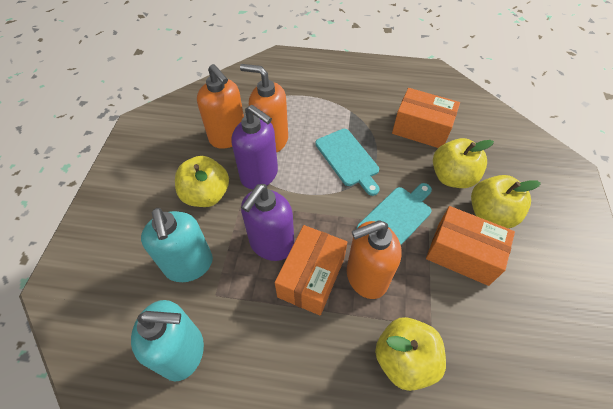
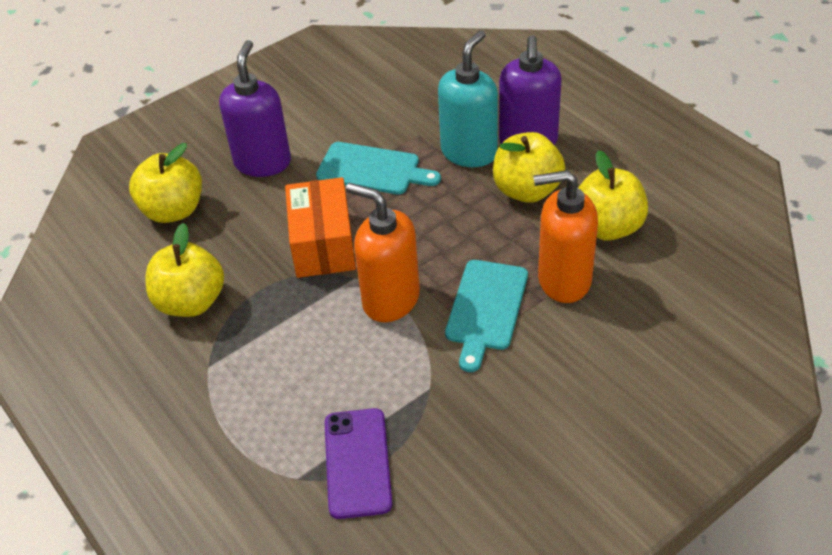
orange box: 3 -> 1
orange soap dispenser: 3 -> 2
purple phone: 0 -> 1
turquoise soap dispenser: 2 -> 1

